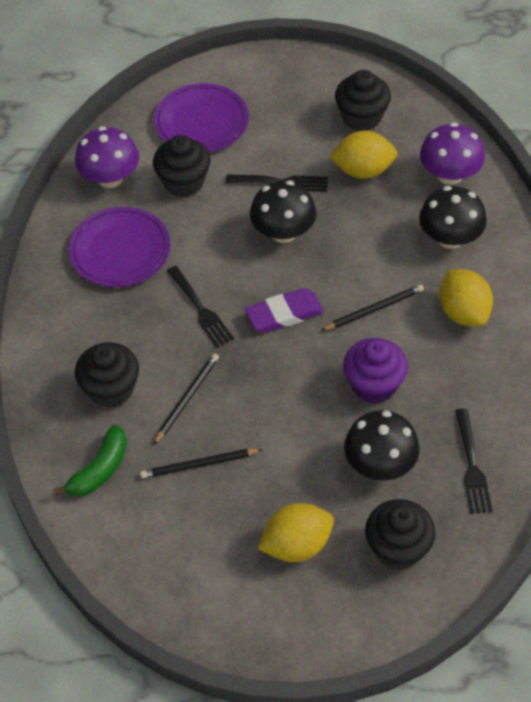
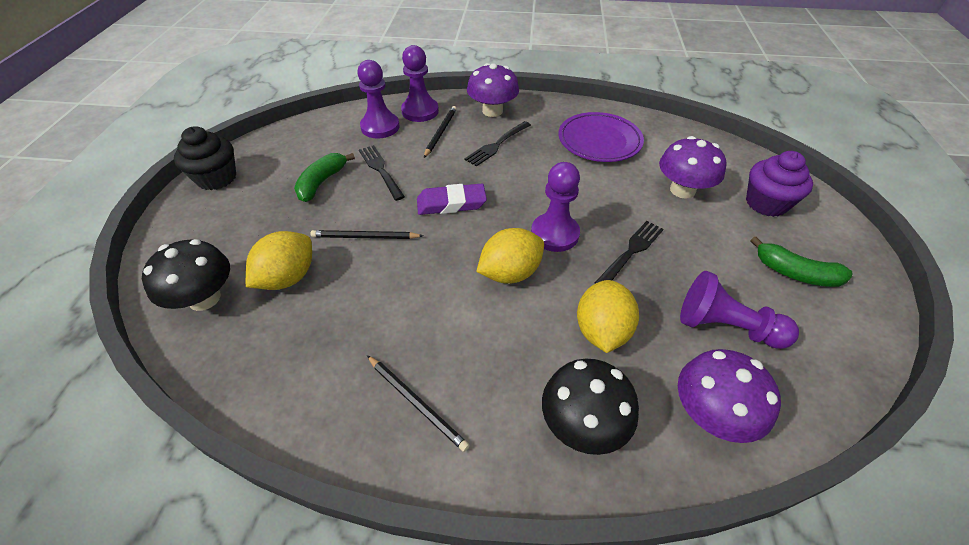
black cupcake: 4 -> 1
black mushroom: 3 -> 2
green banana: 1 -> 2
purple mushroom: 2 -> 3
purple pawn: 0 -> 4
purple plate: 2 -> 1

